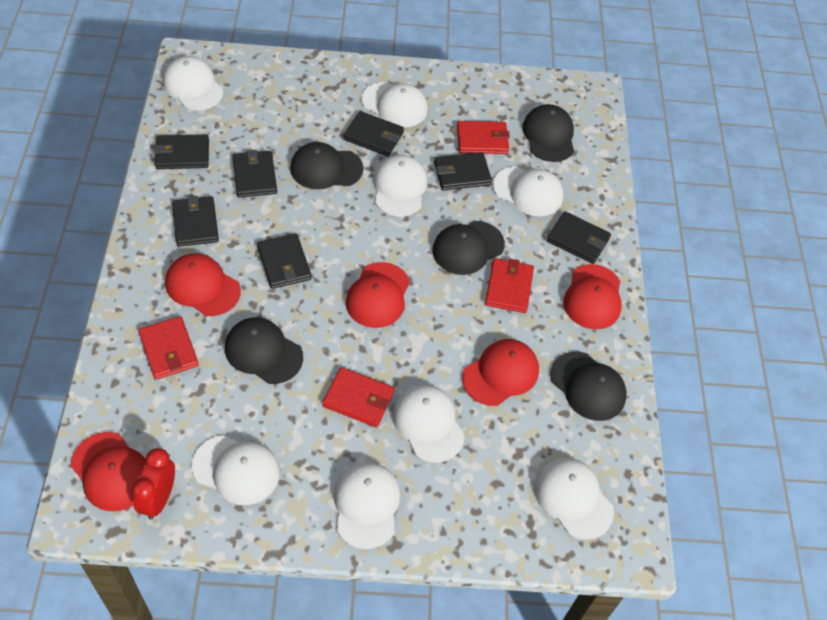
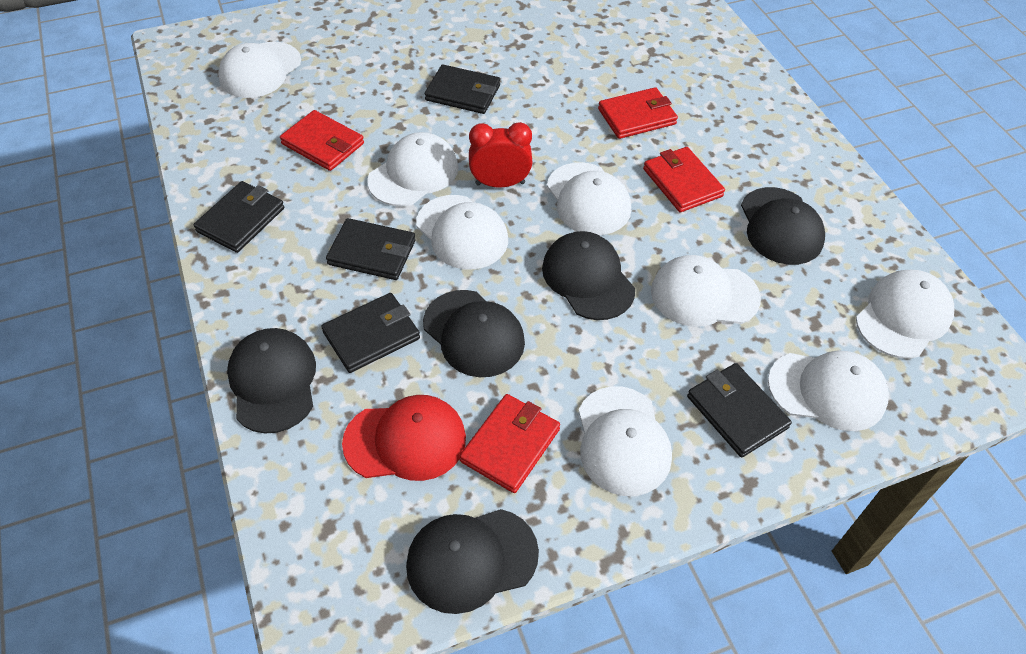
black wallet: 7 -> 5
red cap: 5 -> 1

